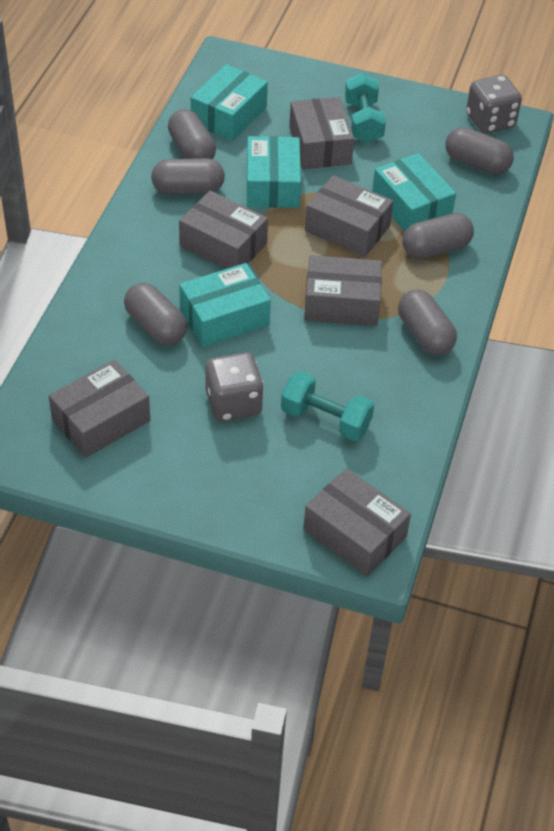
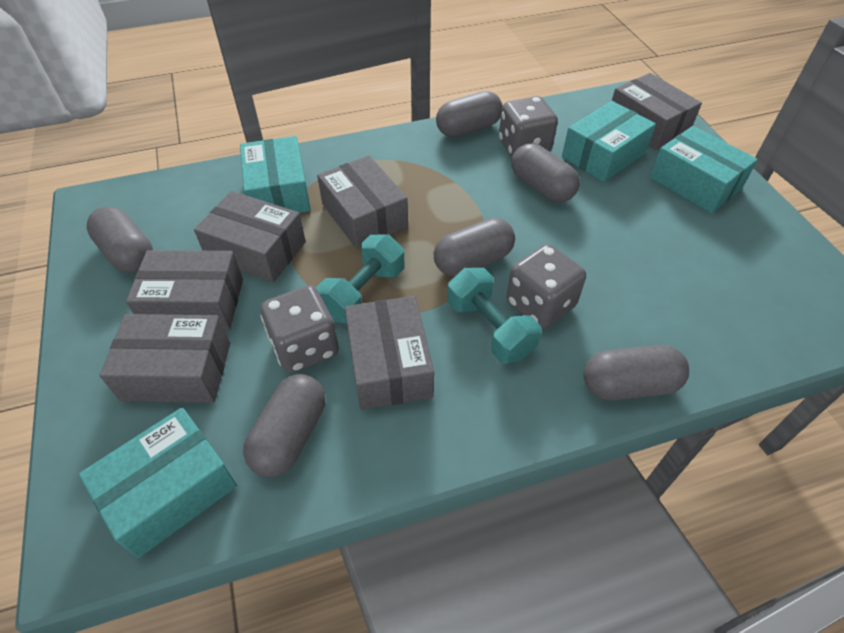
grey dice: 2 -> 3

